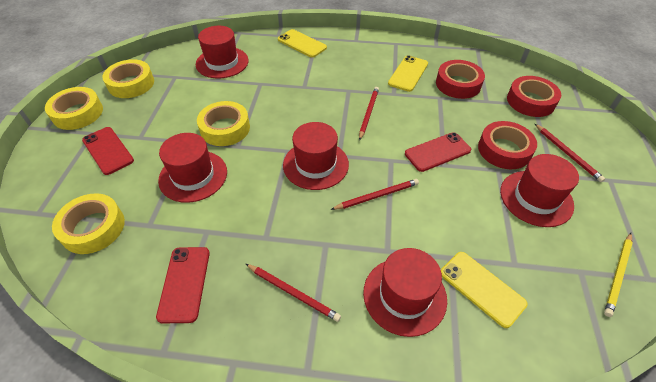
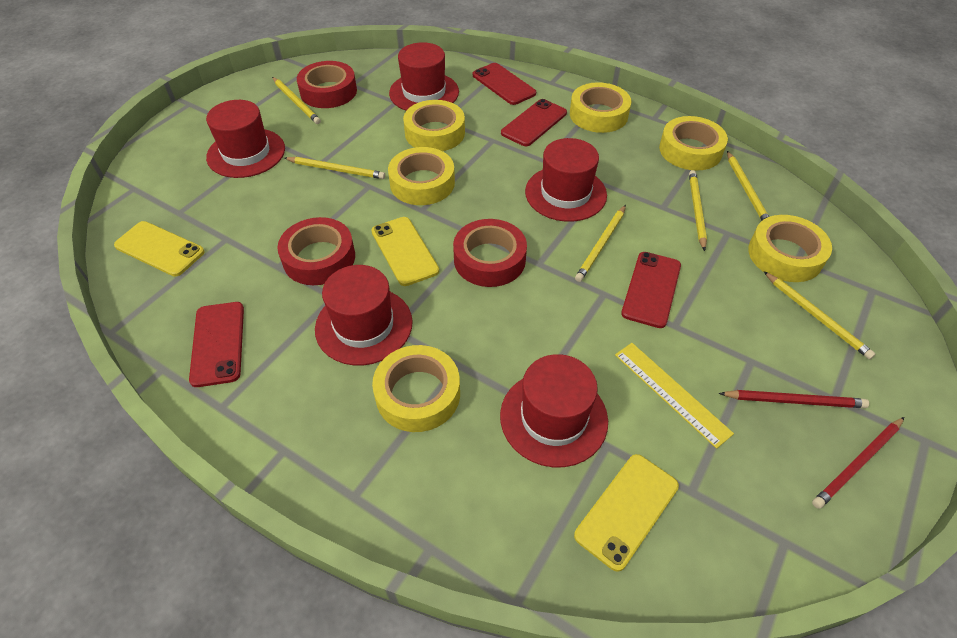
red pencil: 4 -> 2
red phone: 3 -> 4
yellow pencil: 1 -> 6
yellow ruler: 0 -> 1
yellow tape: 4 -> 6

